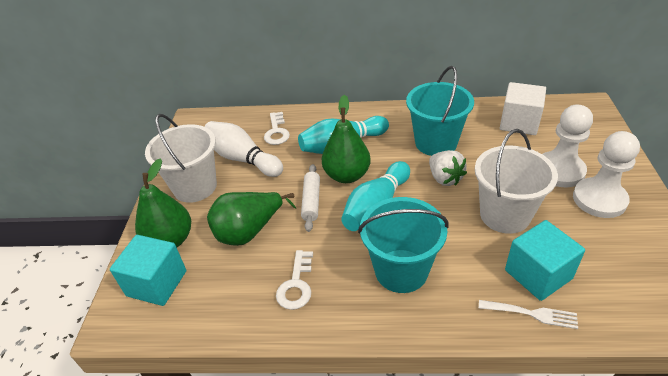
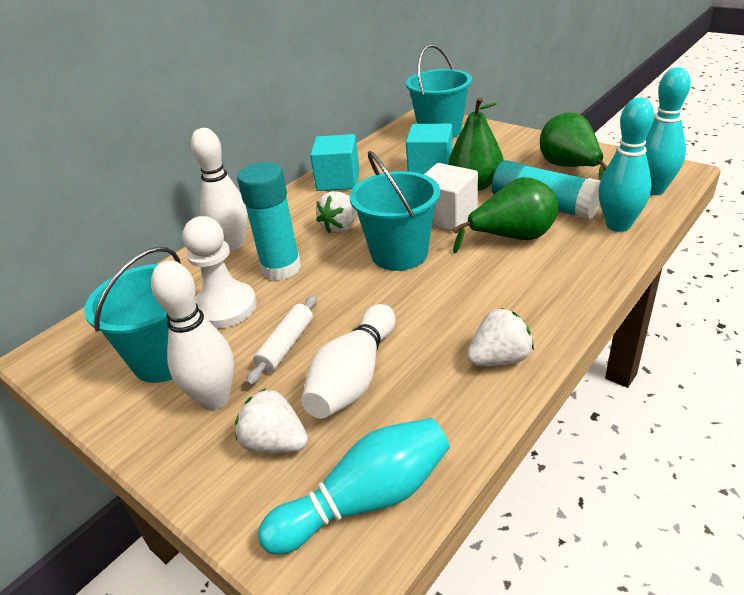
turquoise bowling pin: 2 -> 3
turquoise bucket: 2 -> 3
turquoise glue stick: 0 -> 2
white bowling pin: 1 -> 3
white bucket: 2 -> 0
white fork: 1 -> 0
white key: 2 -> 0
white pawn: 2 -> 1
white strawberry: 1 -> 3

